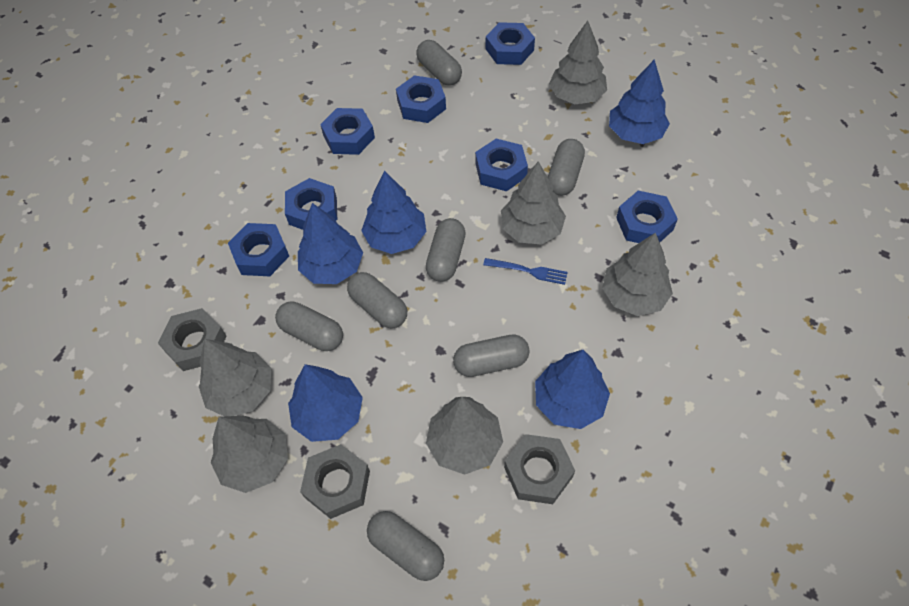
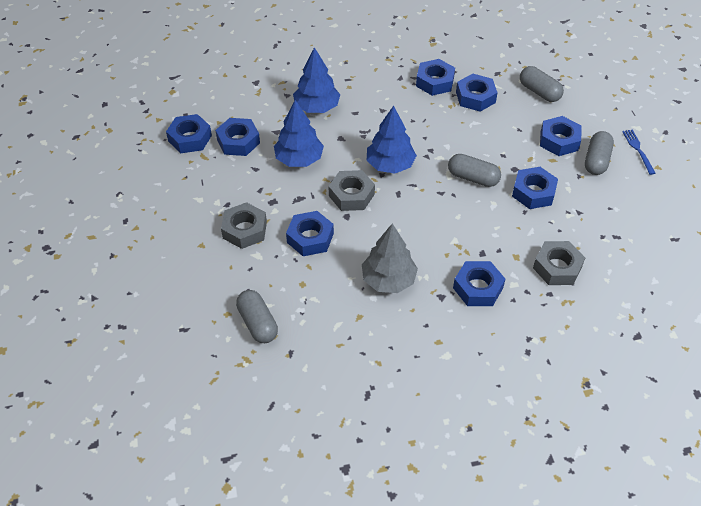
blue nut: 7 -> 8
blue tree: 5 -> 3
grey capsule: 7 -> 4
grey tree: 6 -> 1

